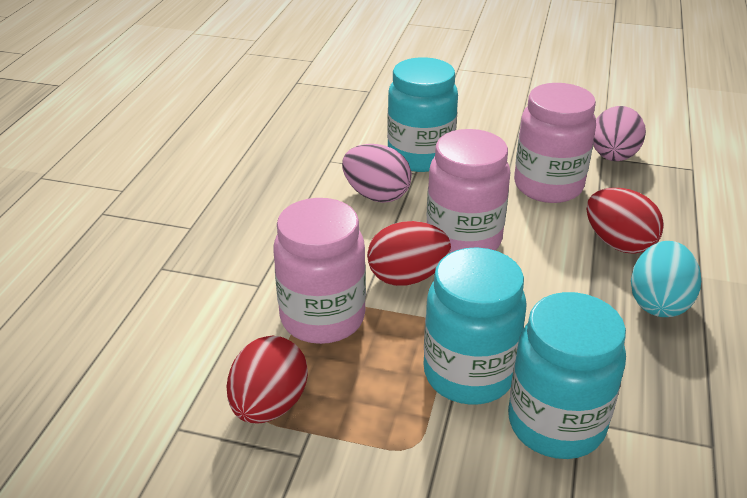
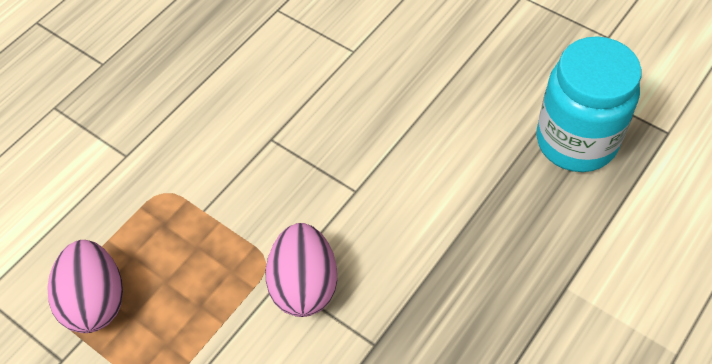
pink jar: 3 -> 0
red egg: 3 -> 0
turquoise egg: 1 -> 0
turquoise jar: 3 -> 1

